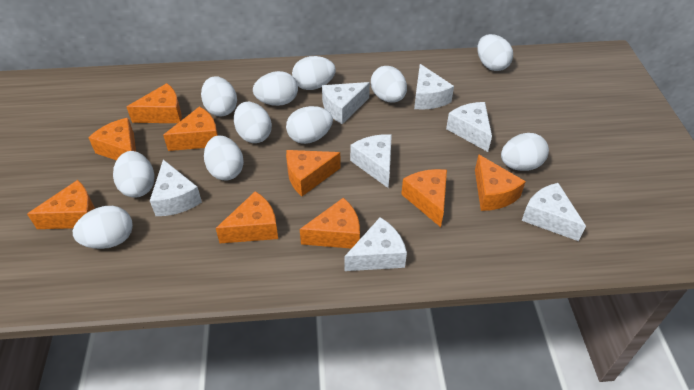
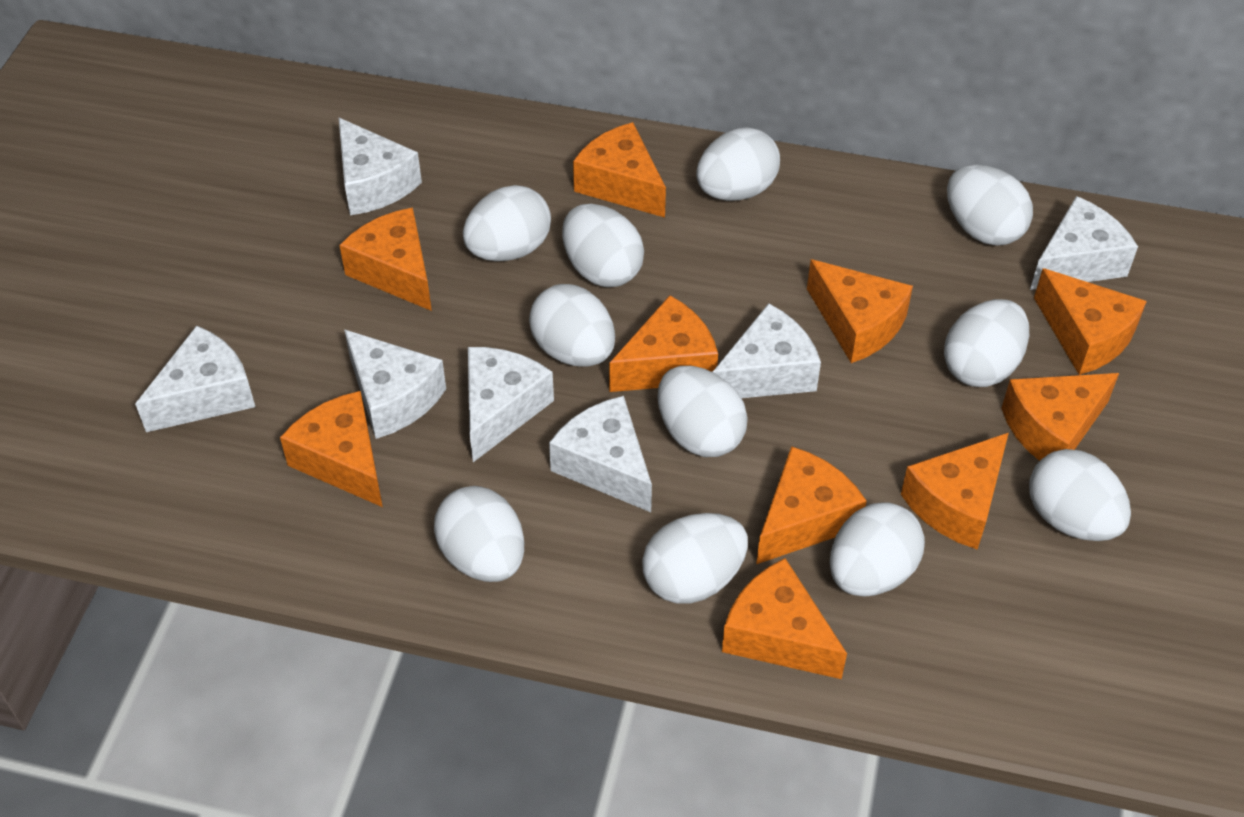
orange cheese: 9 -> 10

